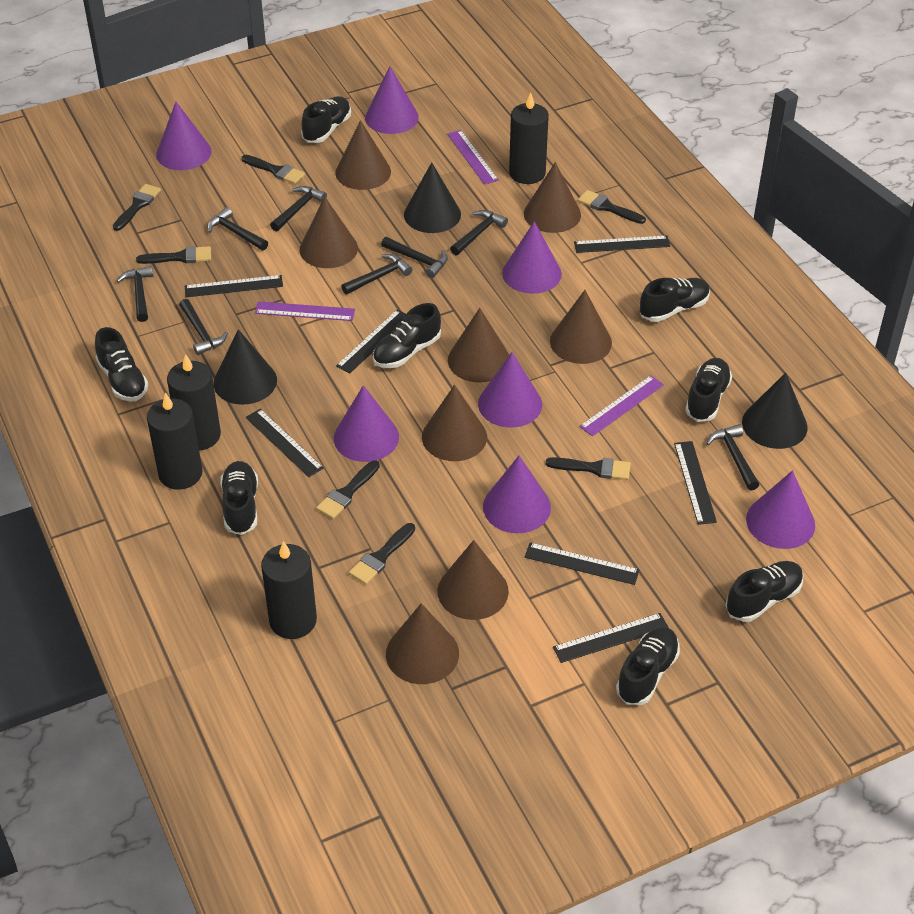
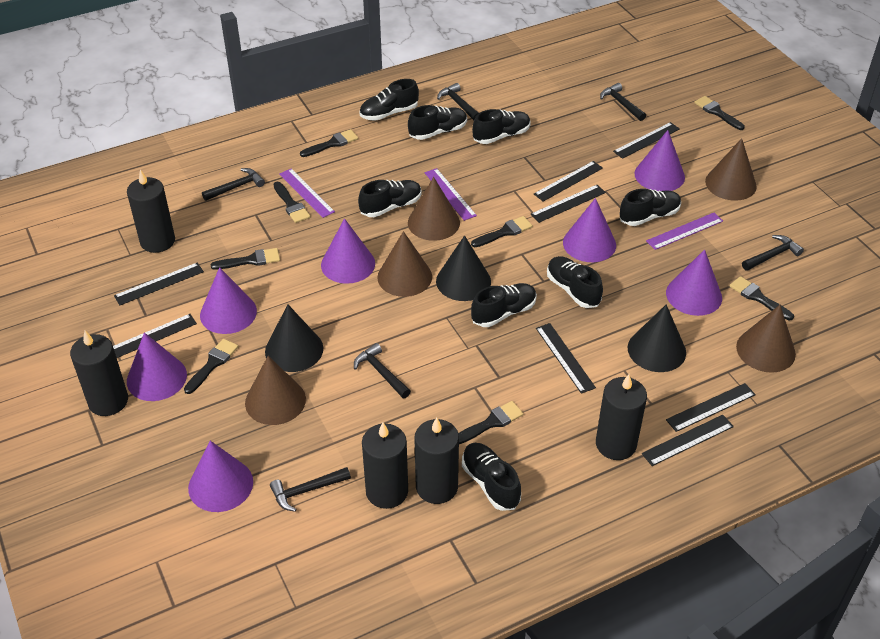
black brush: 7 -> 8
black candle: 4 -> 5
black hammer: 8 -> 6
black ruler: 7 -> 8
brown cone: 8 -> 5

